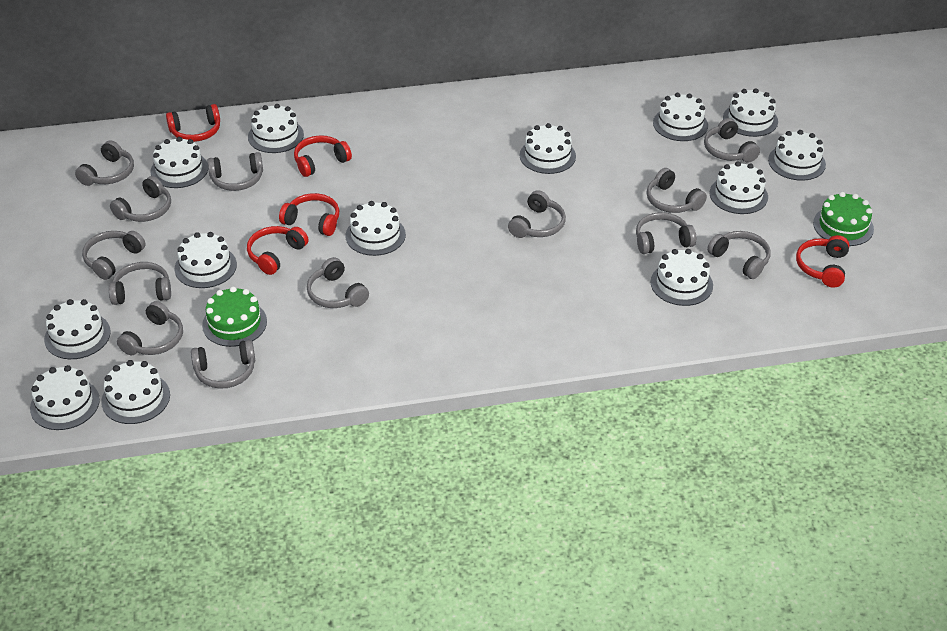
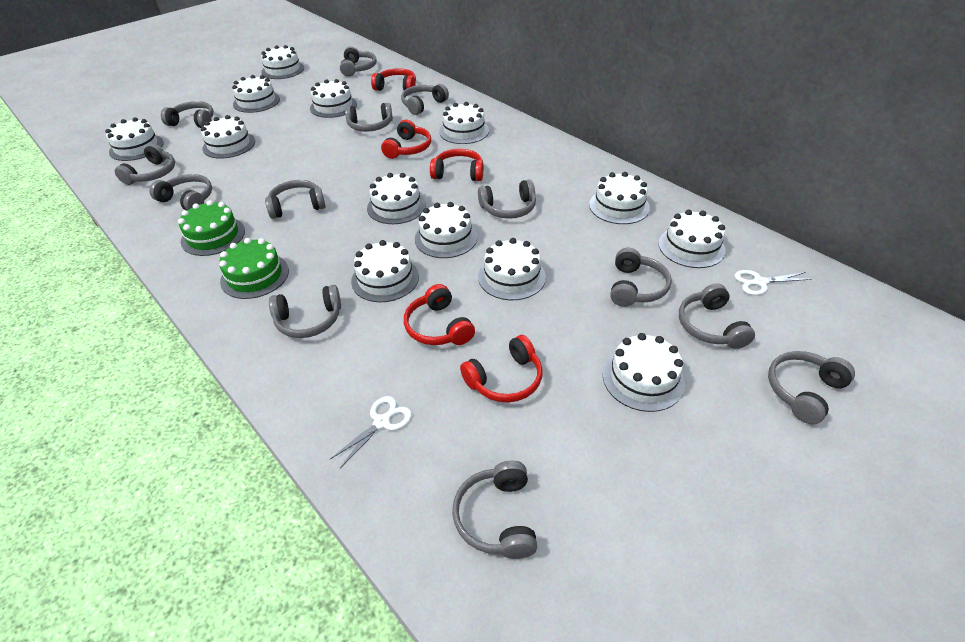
white scissors: 0 -> 2

